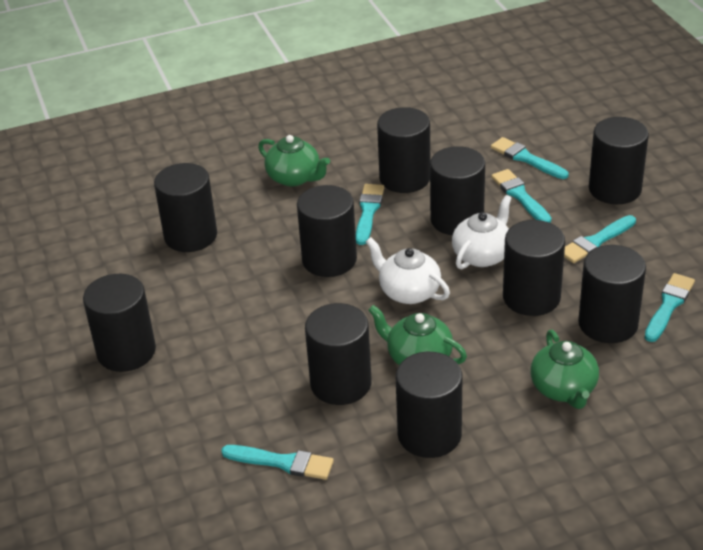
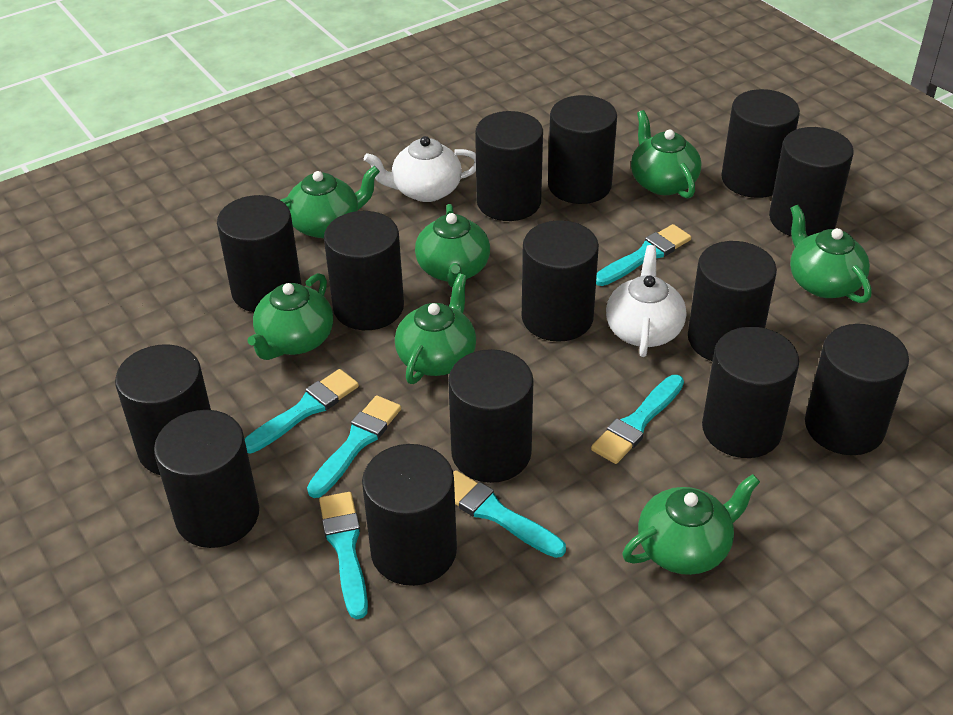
black cylinder: 10 -> 14
green teapot: 3 -> 7

